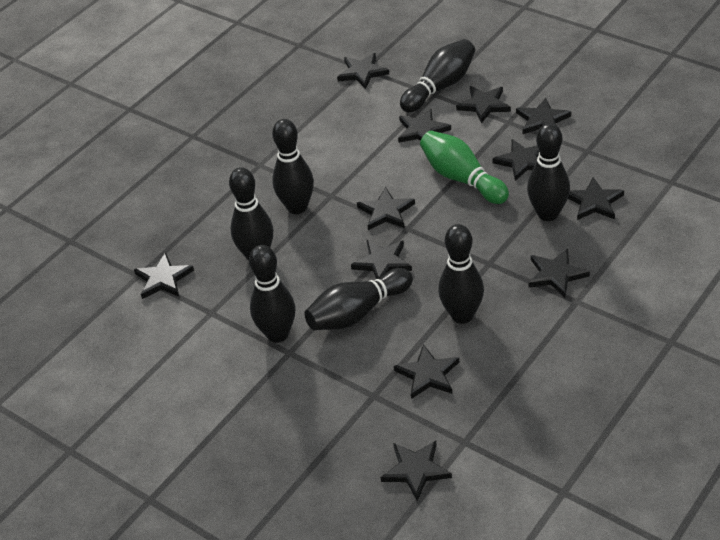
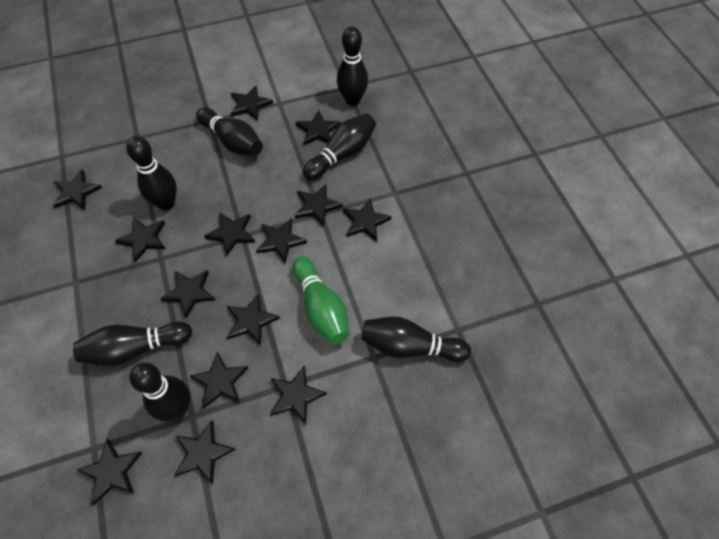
black star: 12 -> 14

